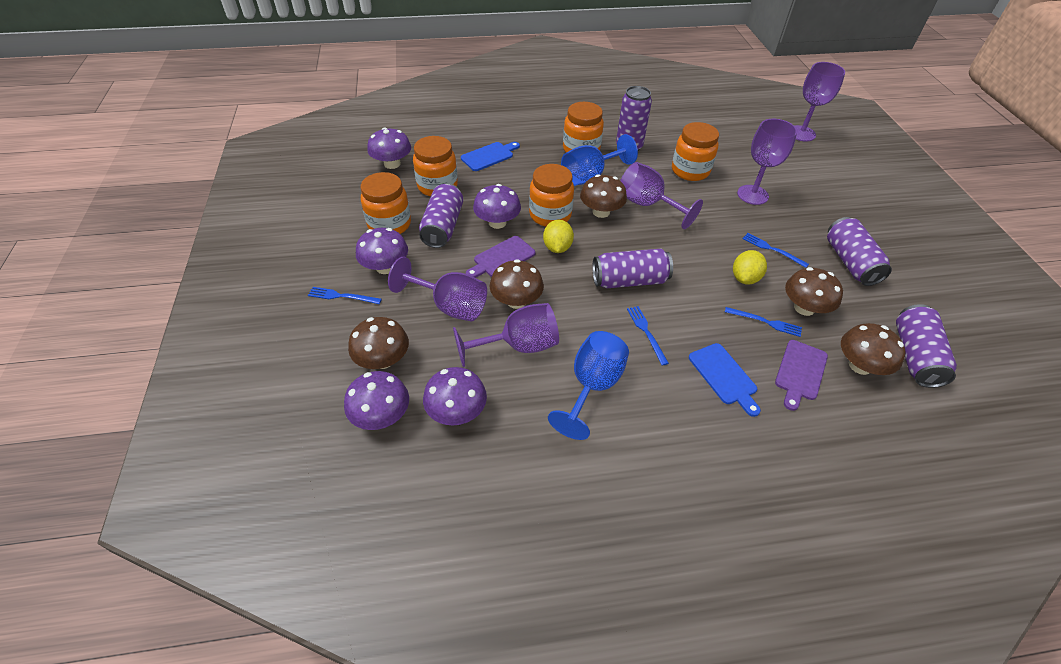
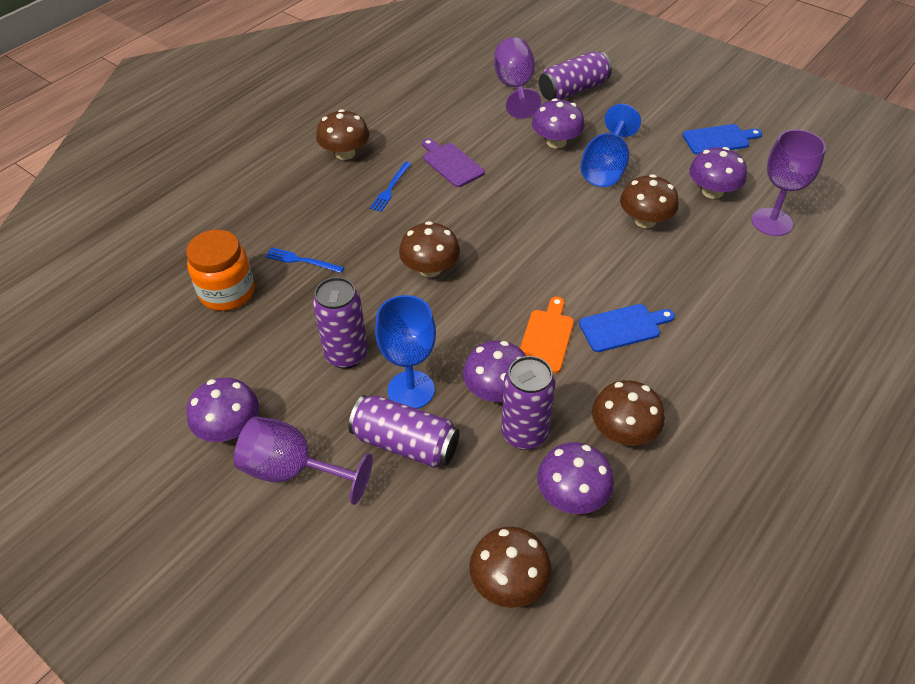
blue fork: 4 -> 2
orange cutting board: 0 -> 1
orange jar: 5 -> 1
purple can: 5 -> 4
purple cutting board: 2 -> 1
purple goblet: 5 -> 3
yellow lemon: 2 -> 0

